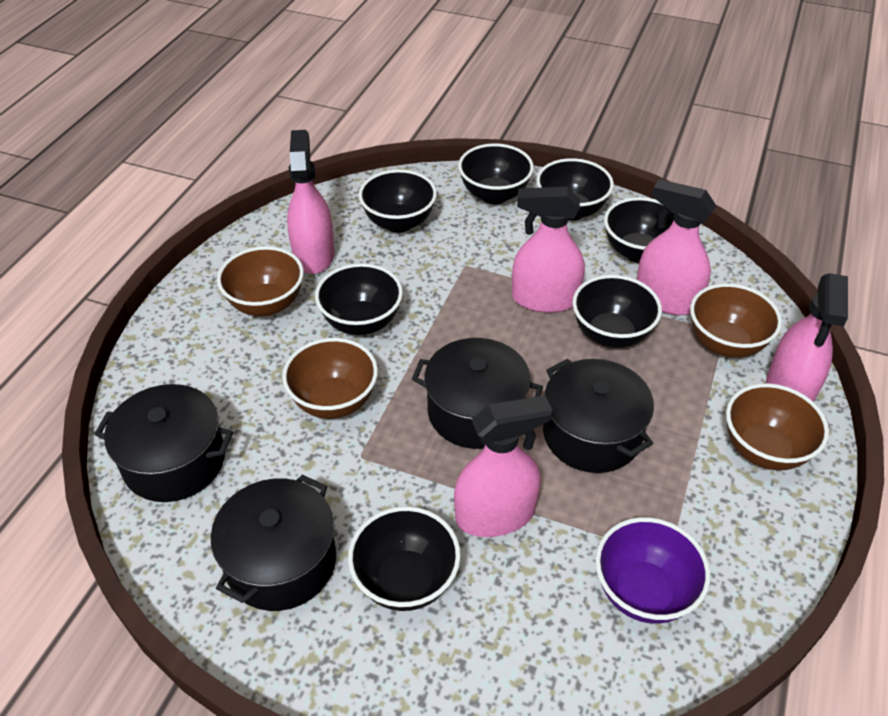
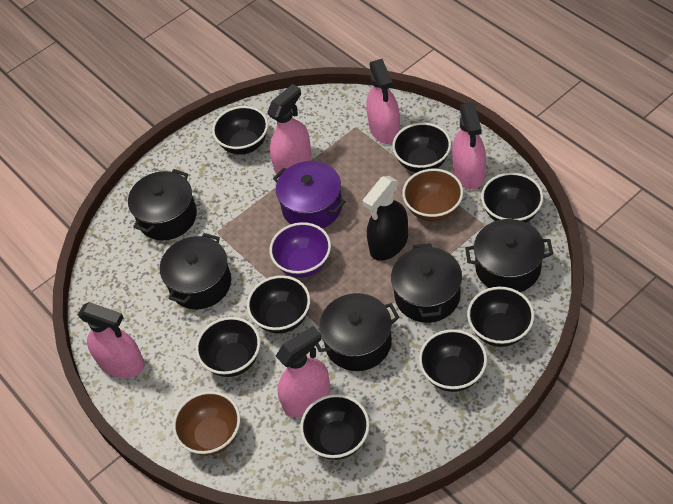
black bowl: 7 -> 8
black pot: 4 -> 5
black spray bottle: 0 -> 1
brown bowl: 4 -> 2
purple pot: 0 -> 1

